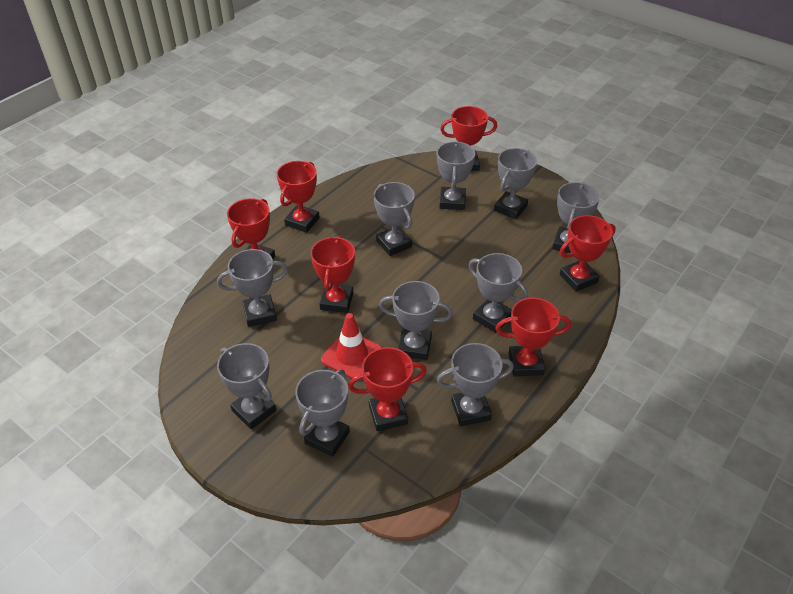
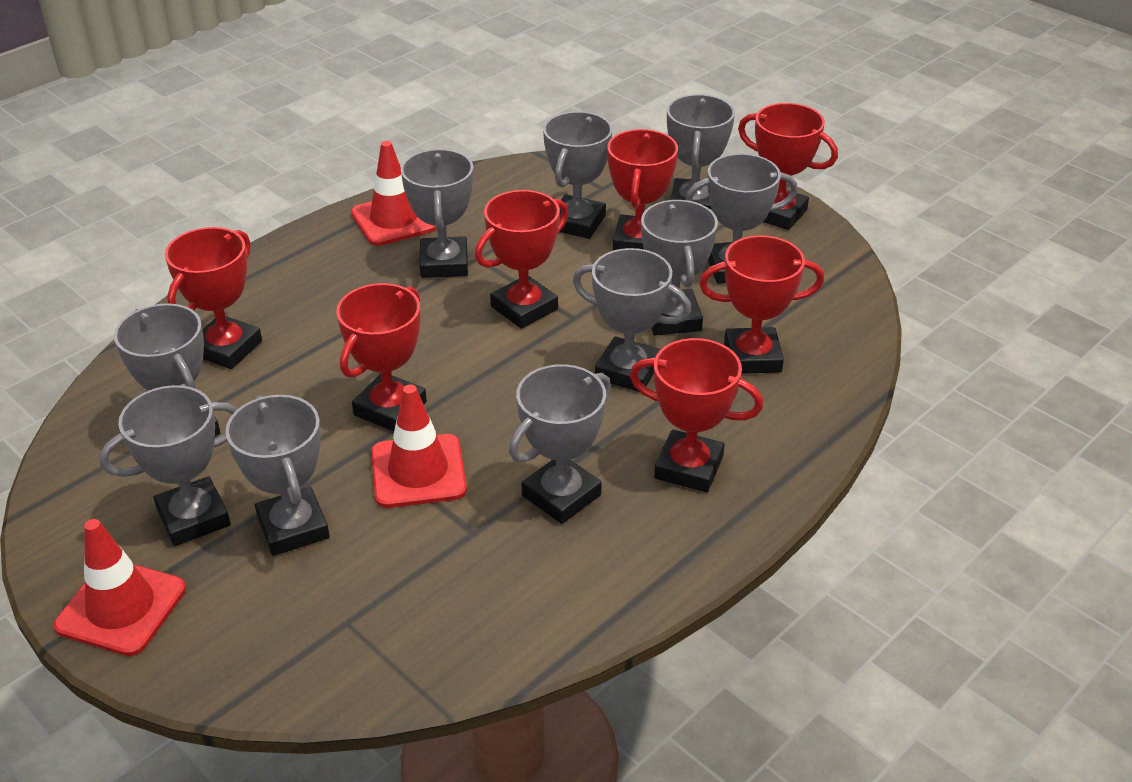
red traffic cone: 1 -> 3

